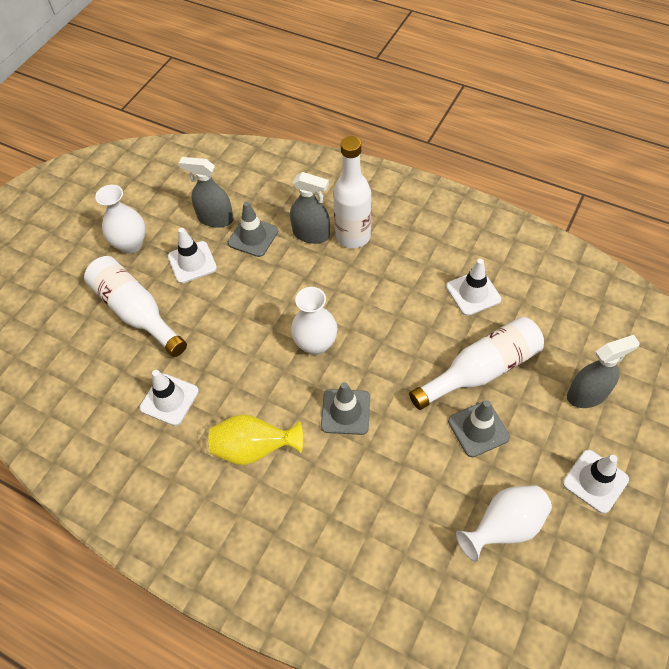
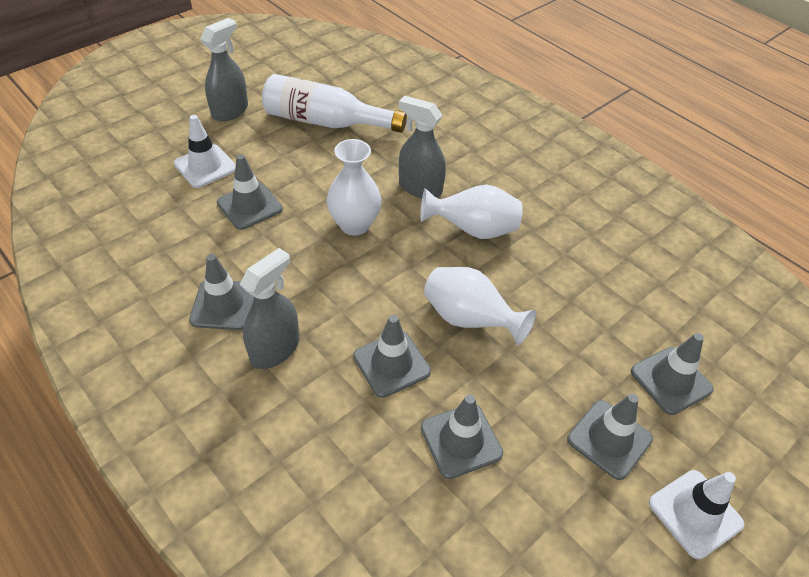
grey traffic cone: 3 -> 6
white bottle: 3 -> 1
white traffic cone: 4 -> 2
yellow vase: 1 -> 0

